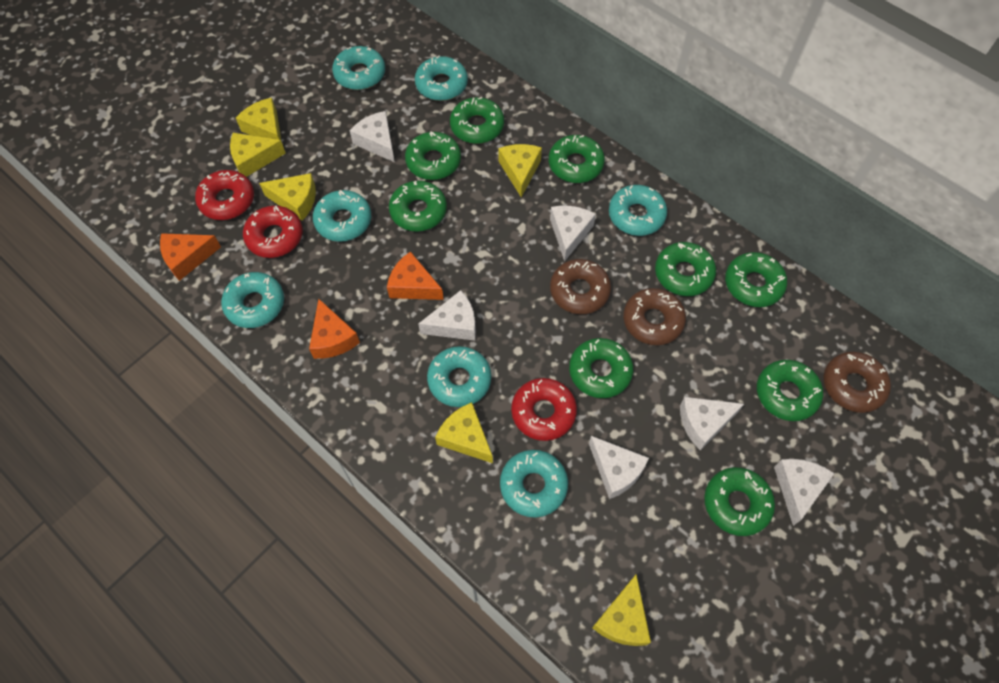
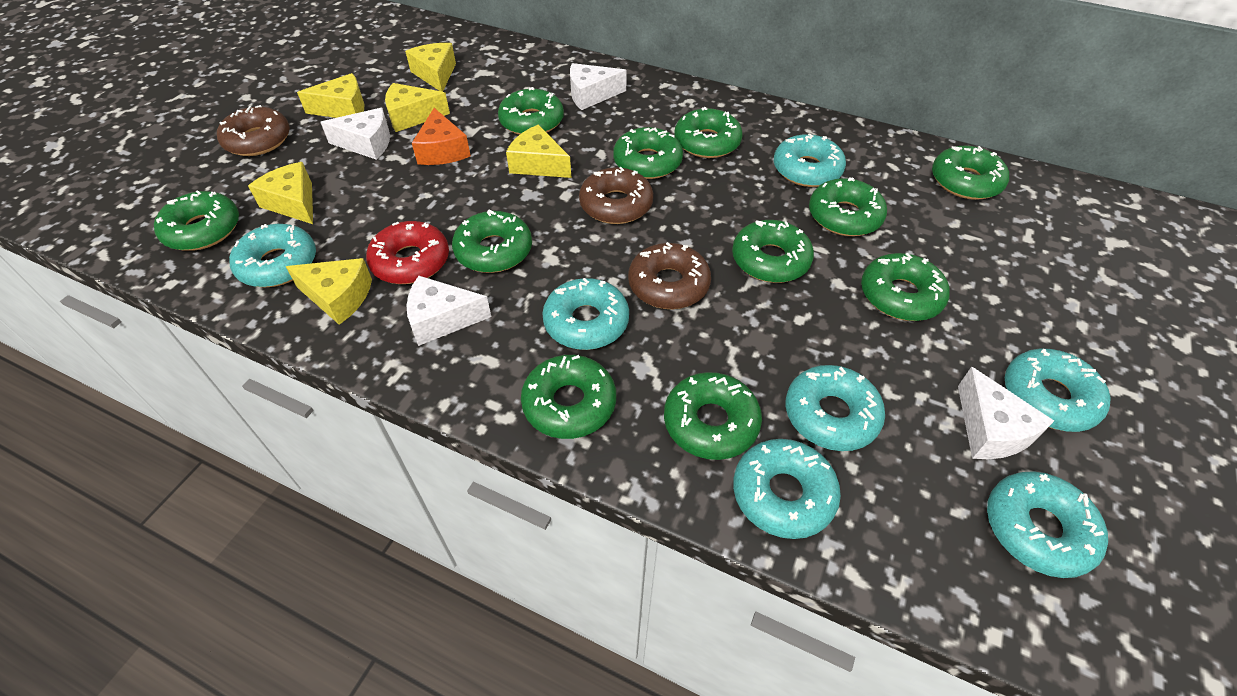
green donut: 9 -> 11
orange cheese: 3 -> 1
red donut: 3 -> 1
white cheese: 6 -> 4

